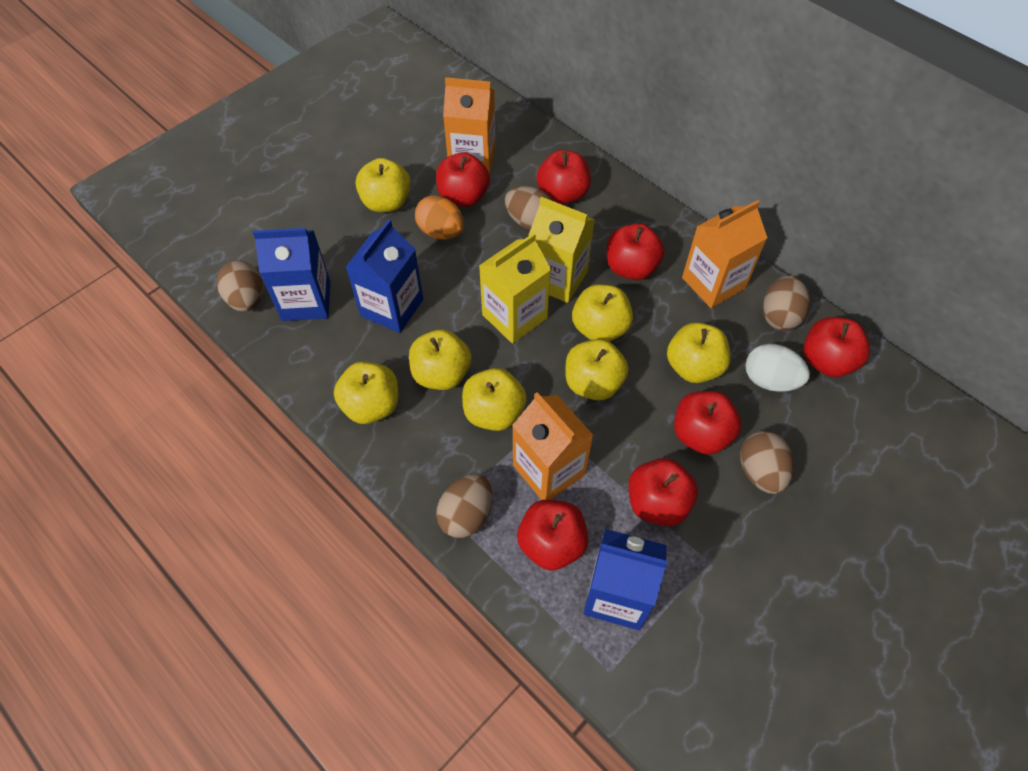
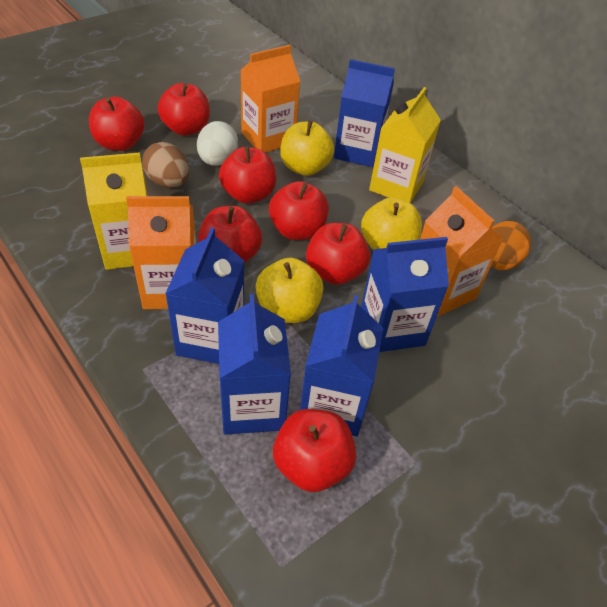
blue carton: 3 -> 5
brown egg: 5 -> 1
yellow apple: 7 -> 3

